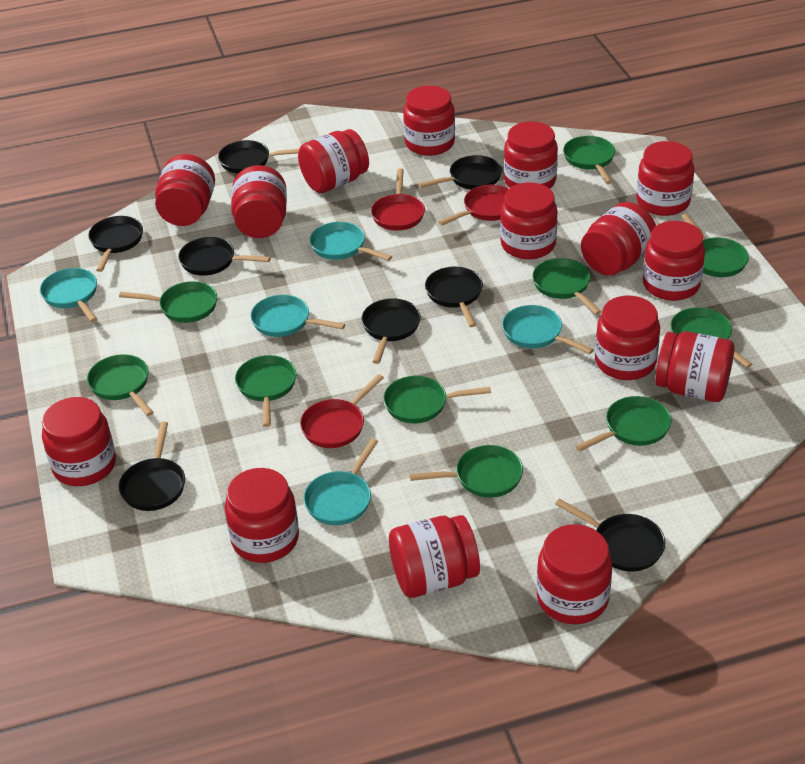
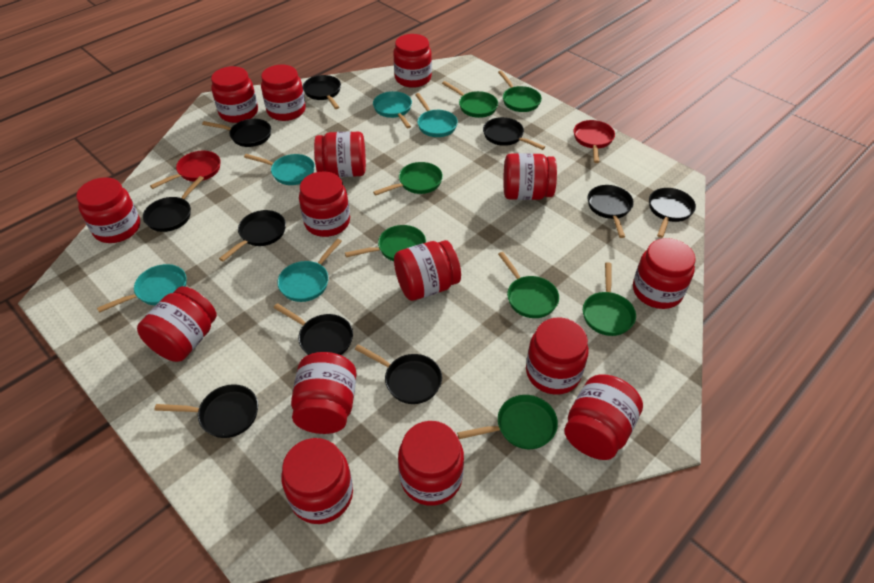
black pan: 8 -> 10
green pan: 10 -> 7
red pan: 3 -> 2

